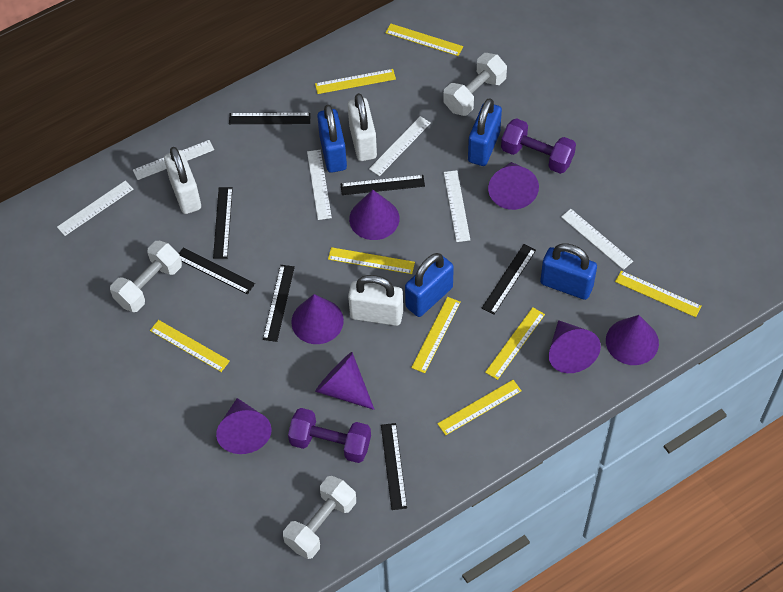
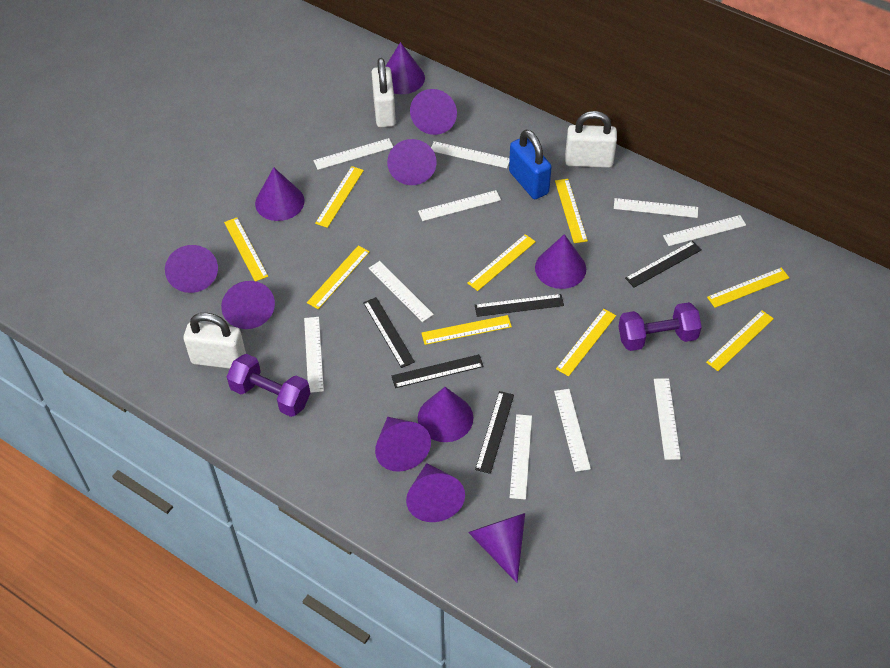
black ruler: 7 -> 5
blue padlock: 4 -> 1
purple cone: 7 -> 11
white dumbbell: 3 -> 0
white ruler: 6 -> 10
yellow ruler: 8 -> 9

